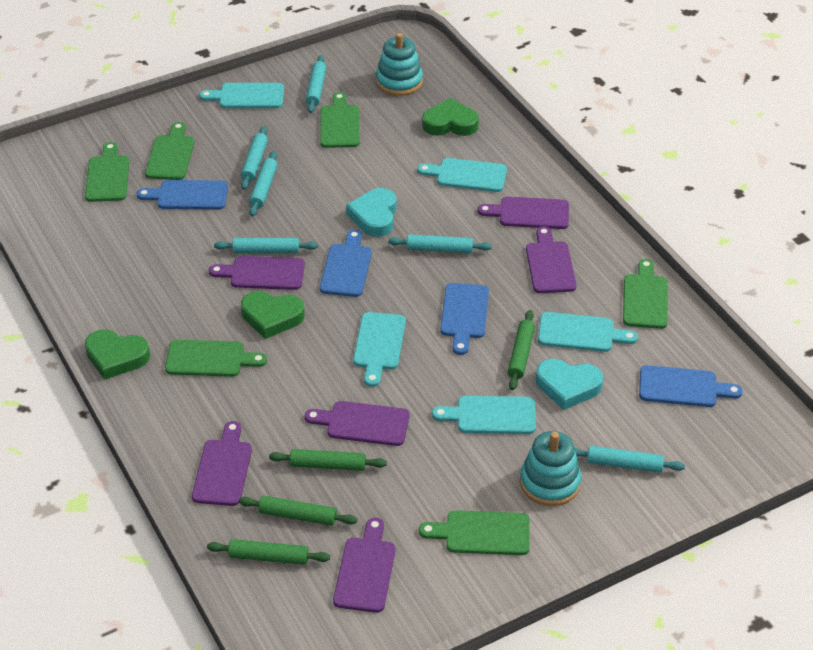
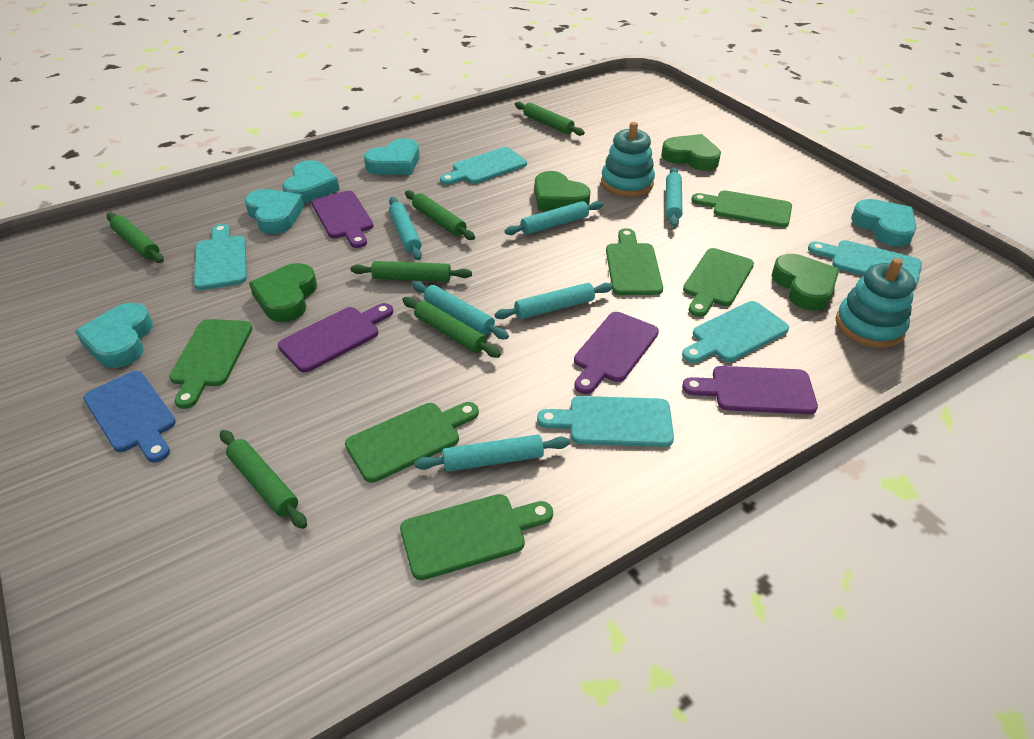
blue cutting board: 4 -> 1
green heart: 3 -> 4
green rolling pin: 4 -> 6
purple cutting board: 6 -> 4
turquoise heart: 2 -> 5

